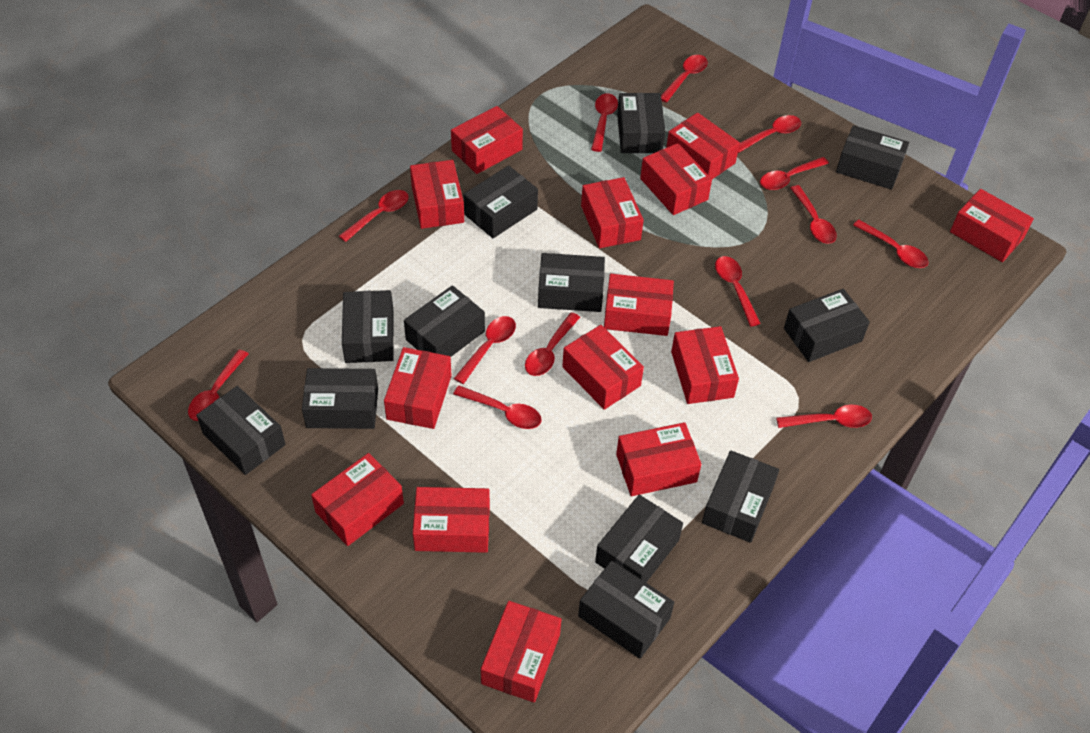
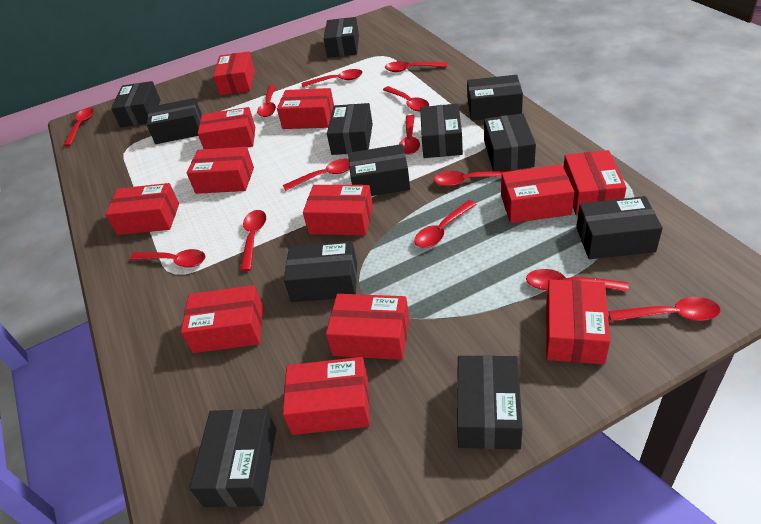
red box: 14 -> 12

